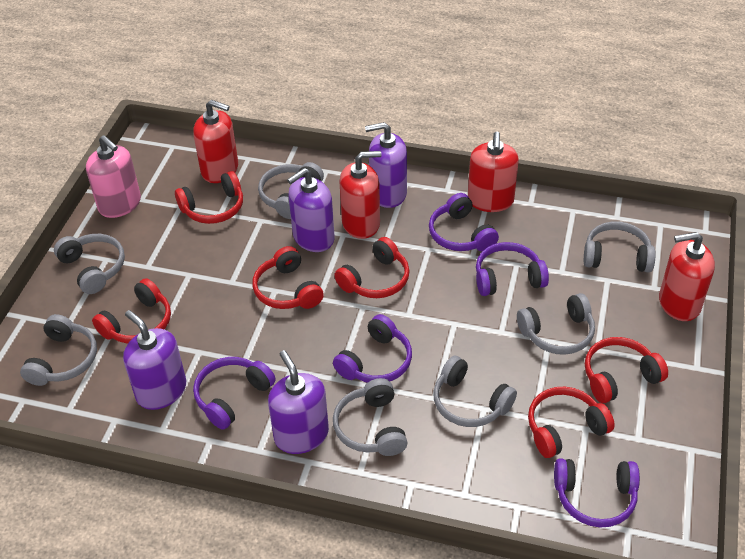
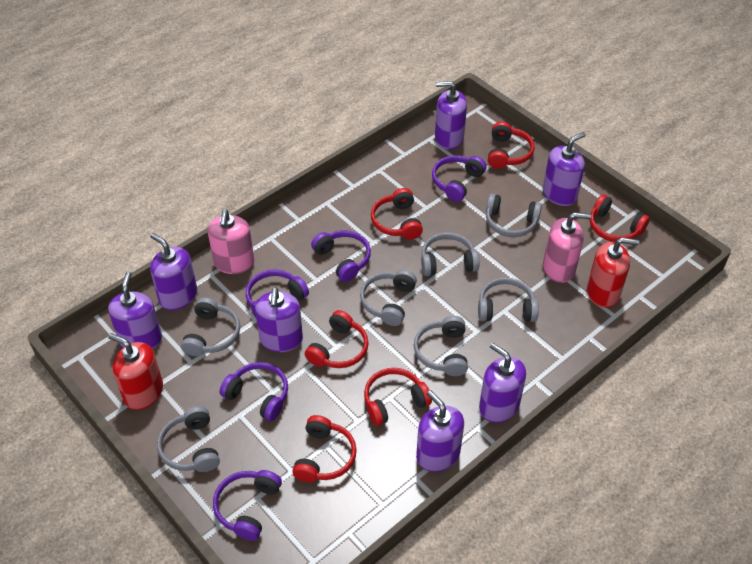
pink soap dispenser: 1 -> 2
purple soap dispenser: 4 -> 7
red soap dispenser: 4 -> 2

